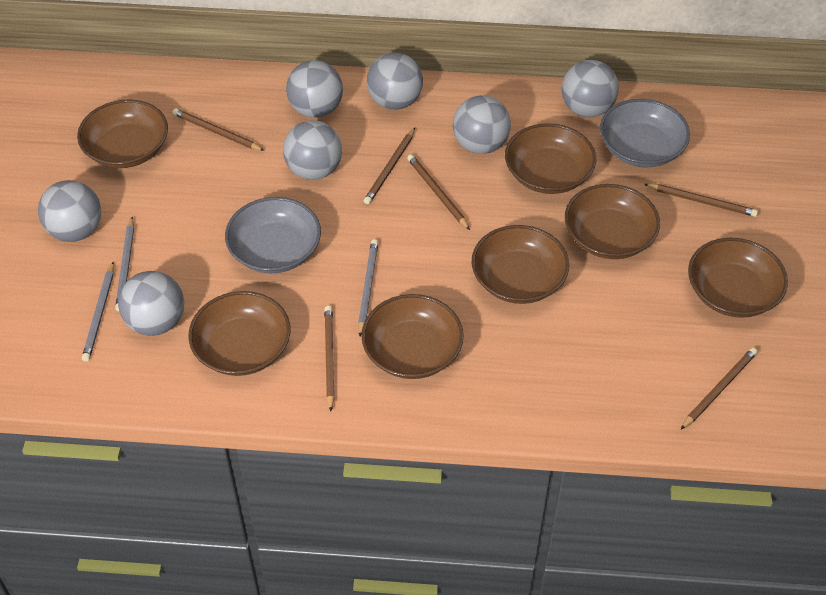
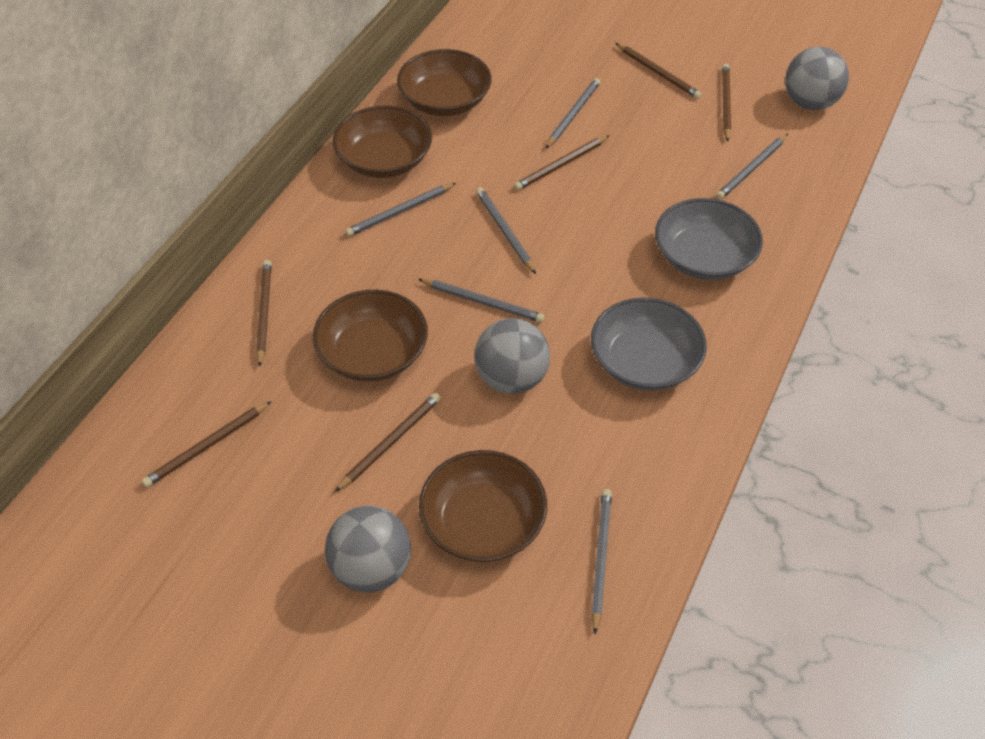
brown bowl: 7 -> 4
grey ball: 7 -> 3
grey pencil: 3 -> 6

